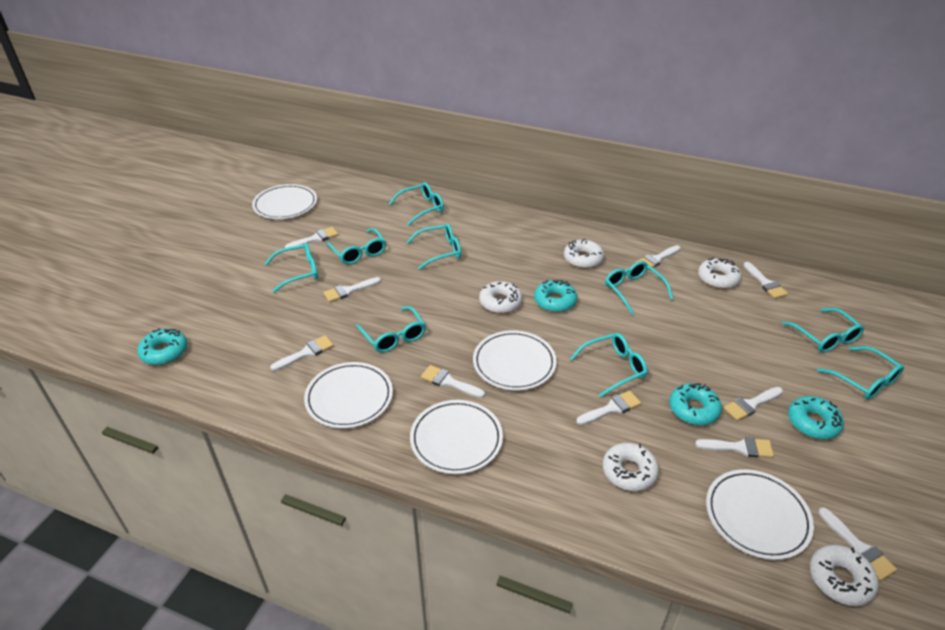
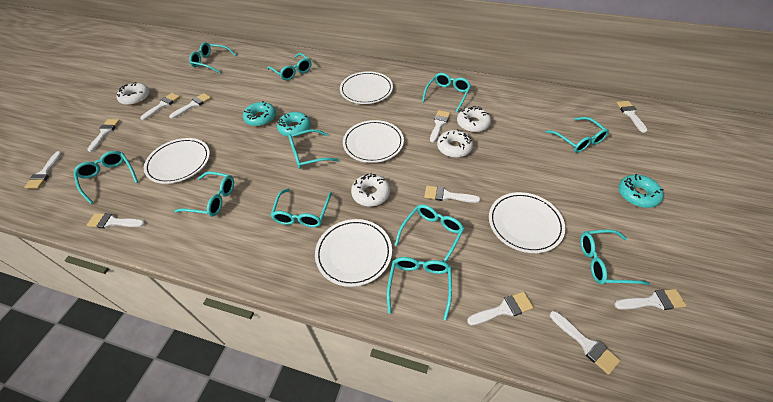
turquoise donut: 4 -> 3
turquoise glasses: 9 -> 11
white brush: 10 -> 11
white donut: 5 -> 4

